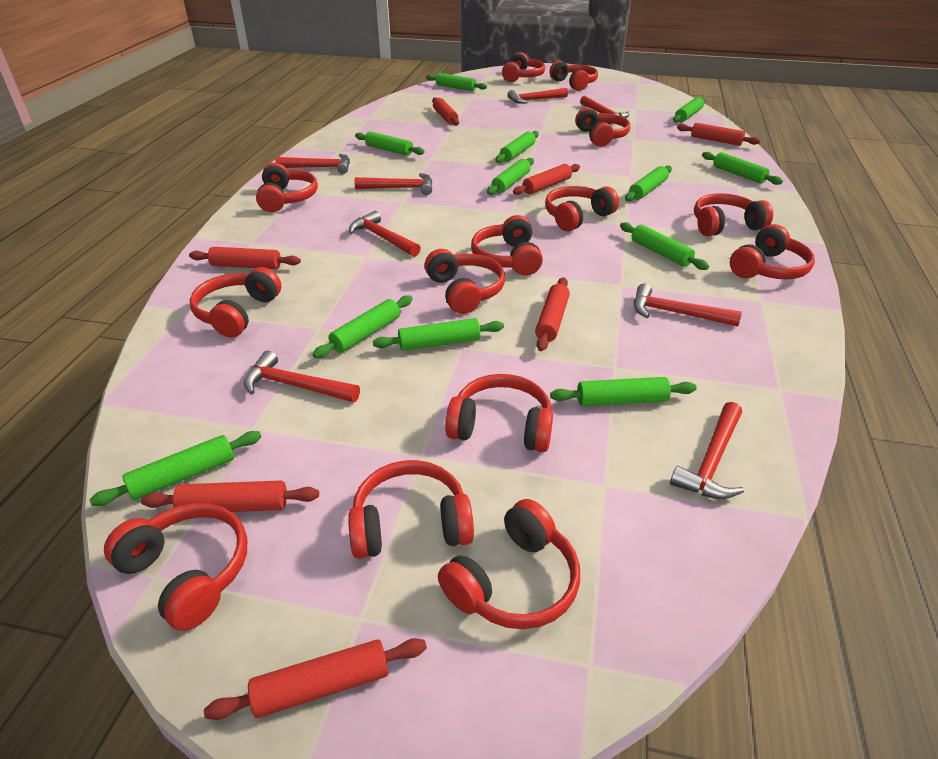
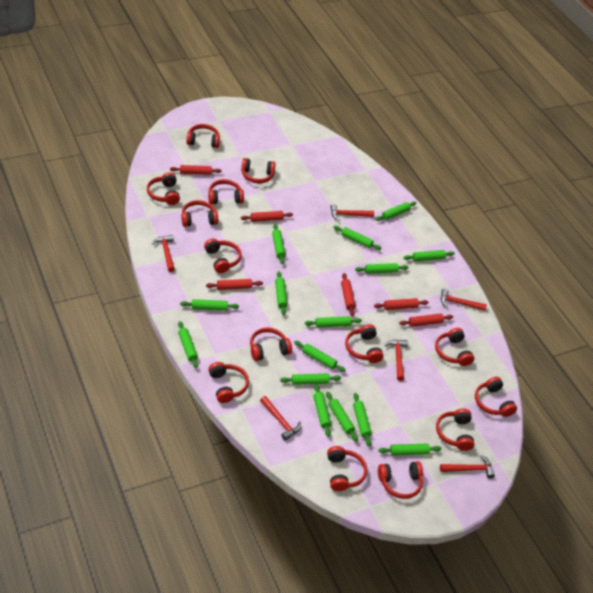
green rolling pin: 12 -> 15
red hammer: 8 -> 6
red rolling pin: 7 -> 6

